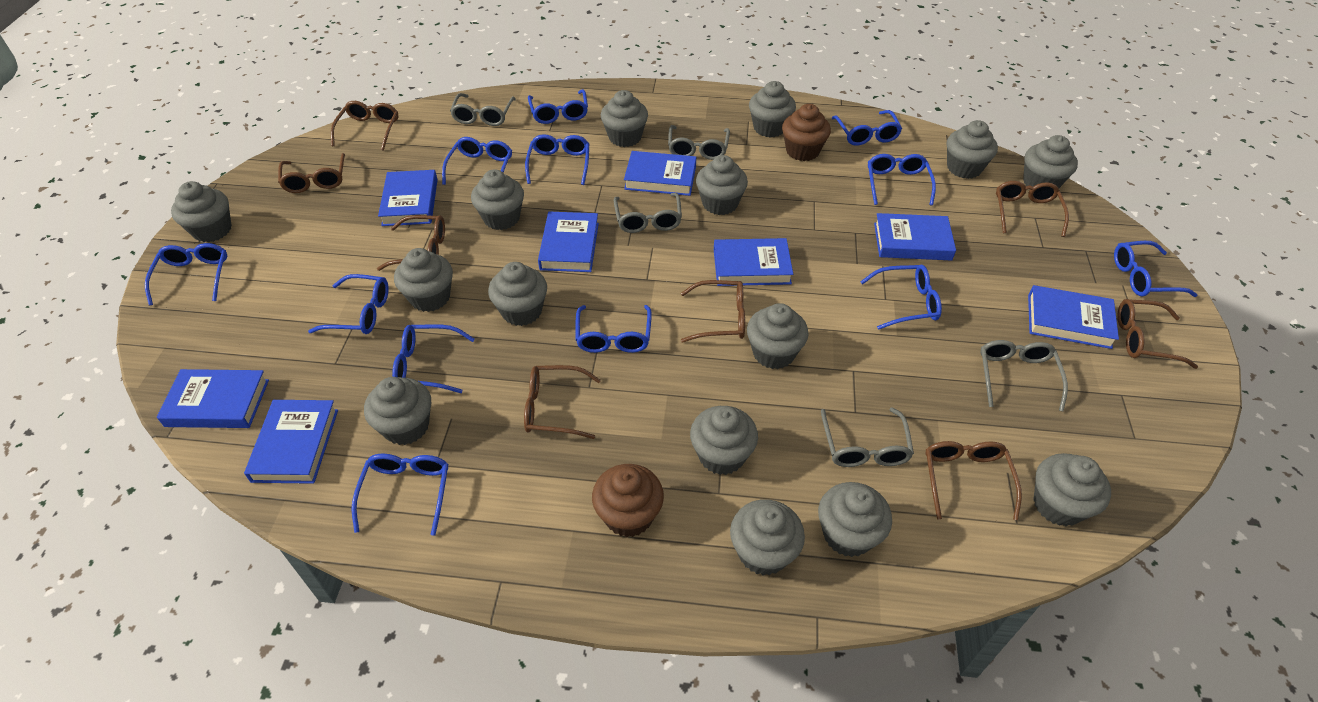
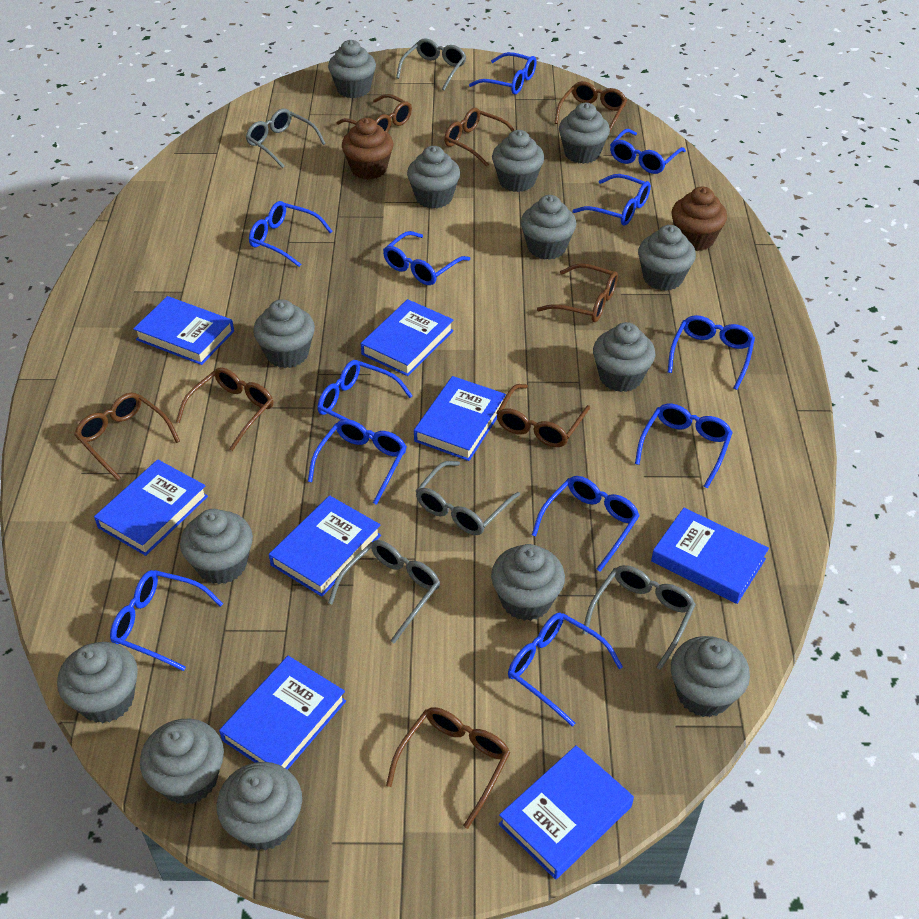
grey cupcake: 15 -> 14

